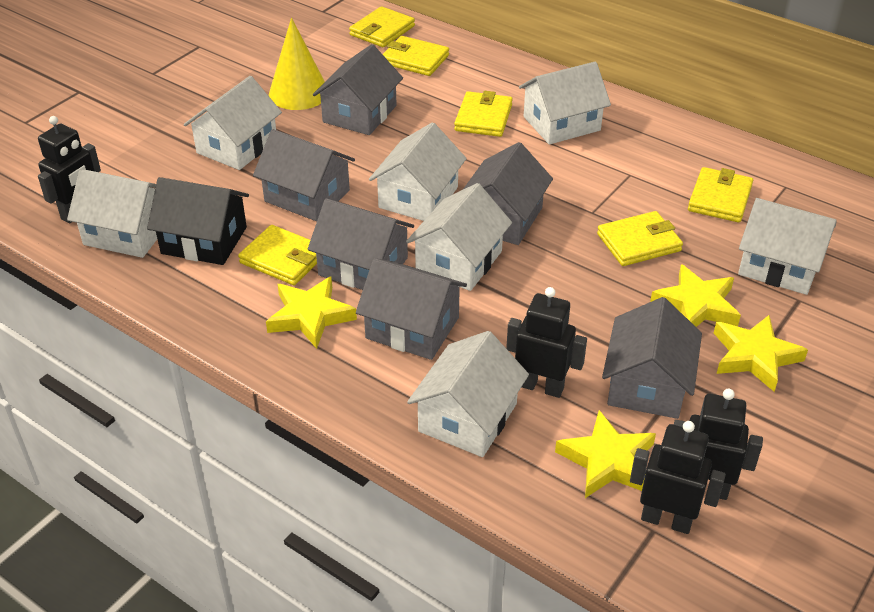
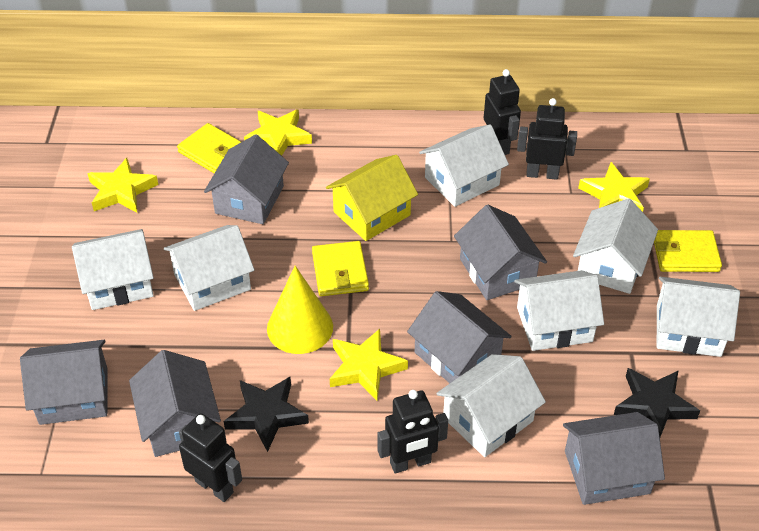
black house: 1 -> 0
black star: 0 -> 2
yellow house: 0 -> 1
yellow wallet: 6 -> 3

